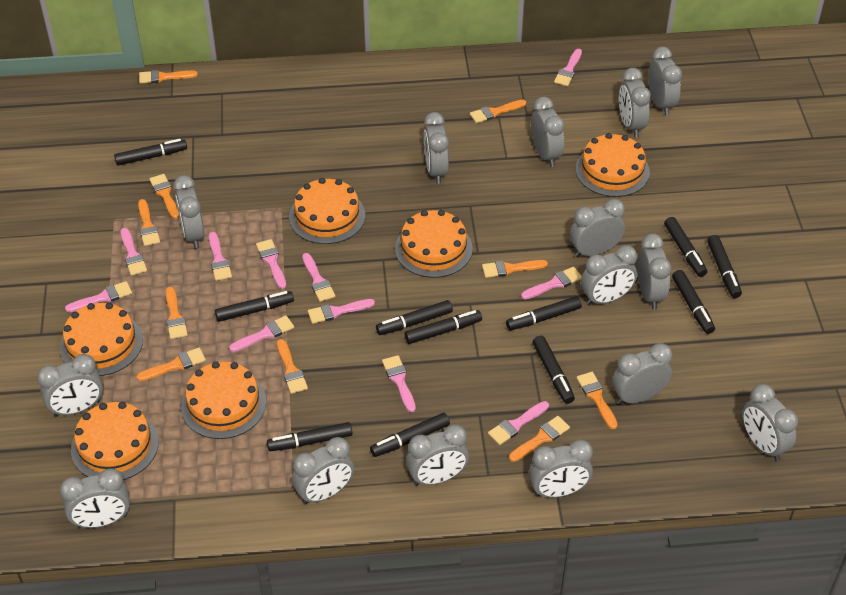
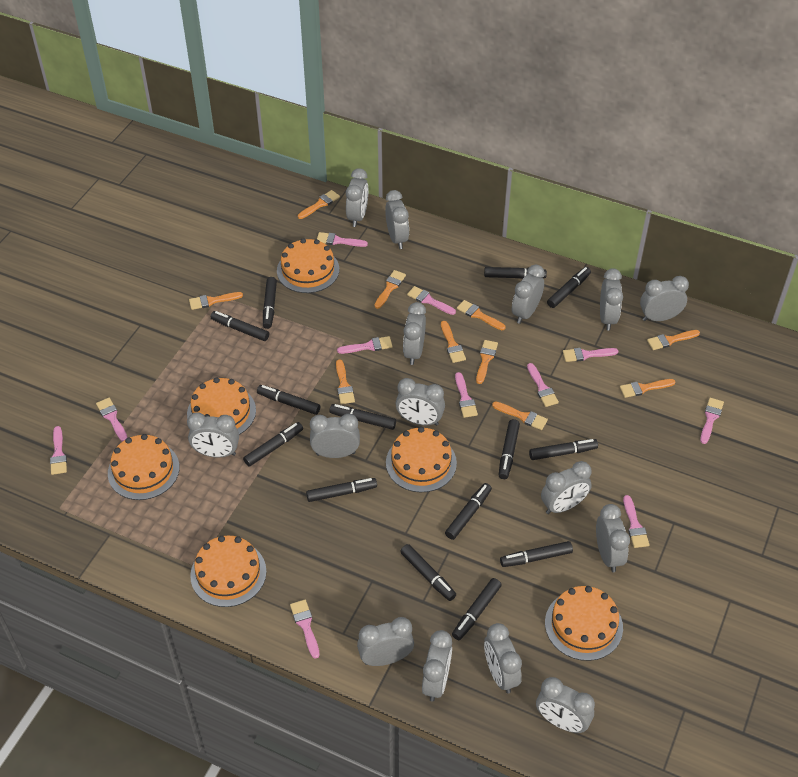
black marker: 11 -> 14

